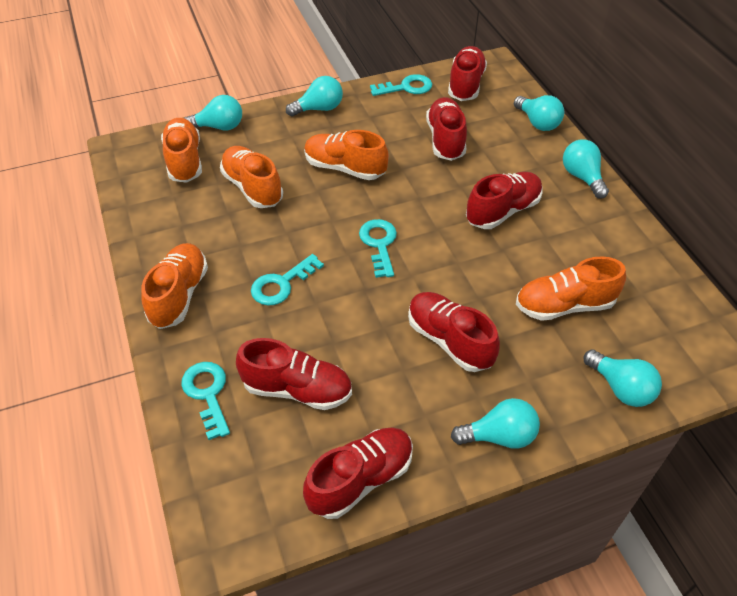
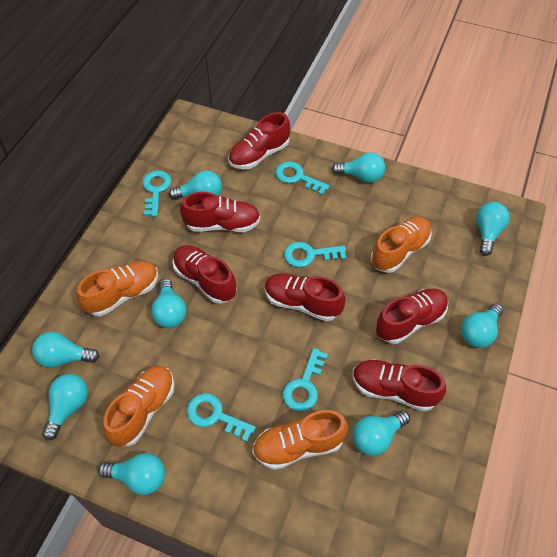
orange shoe: 5 -> 4
turquoise key: 4 -> 5
turquoise light bulb: 6 -> 9

